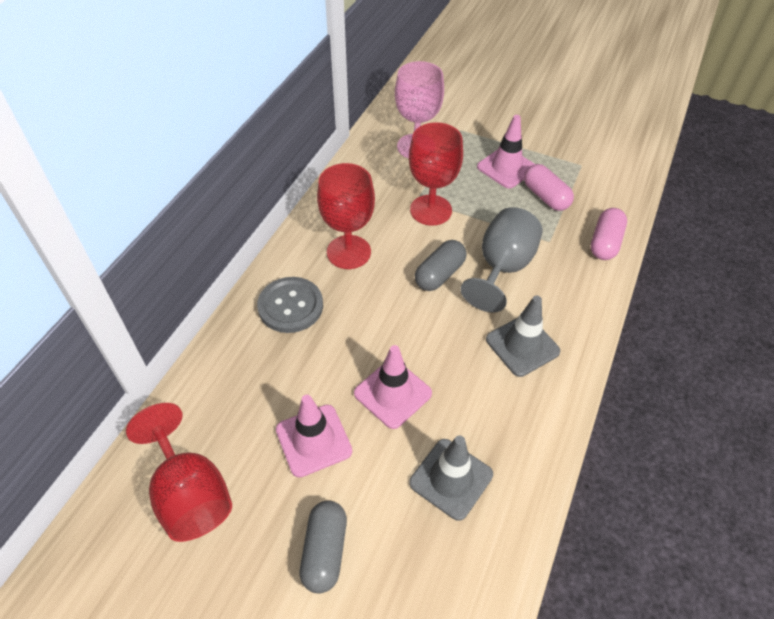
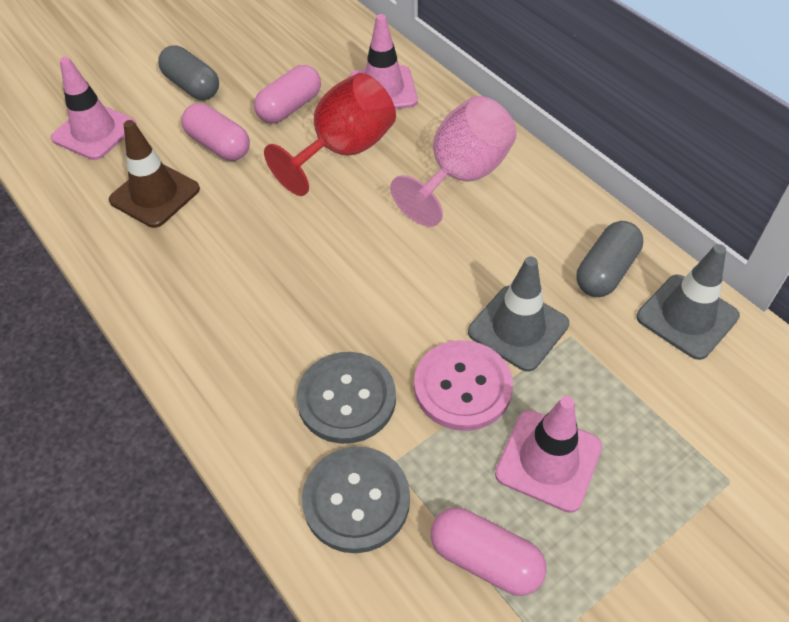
brown traffic cone: 0 -> 1
grey button: 1 -> 2
grey goblet: 1 -> 0
pink button: 0 -> 1
pink capsule: 2 -> 3
red goblet: 3 -> 1

